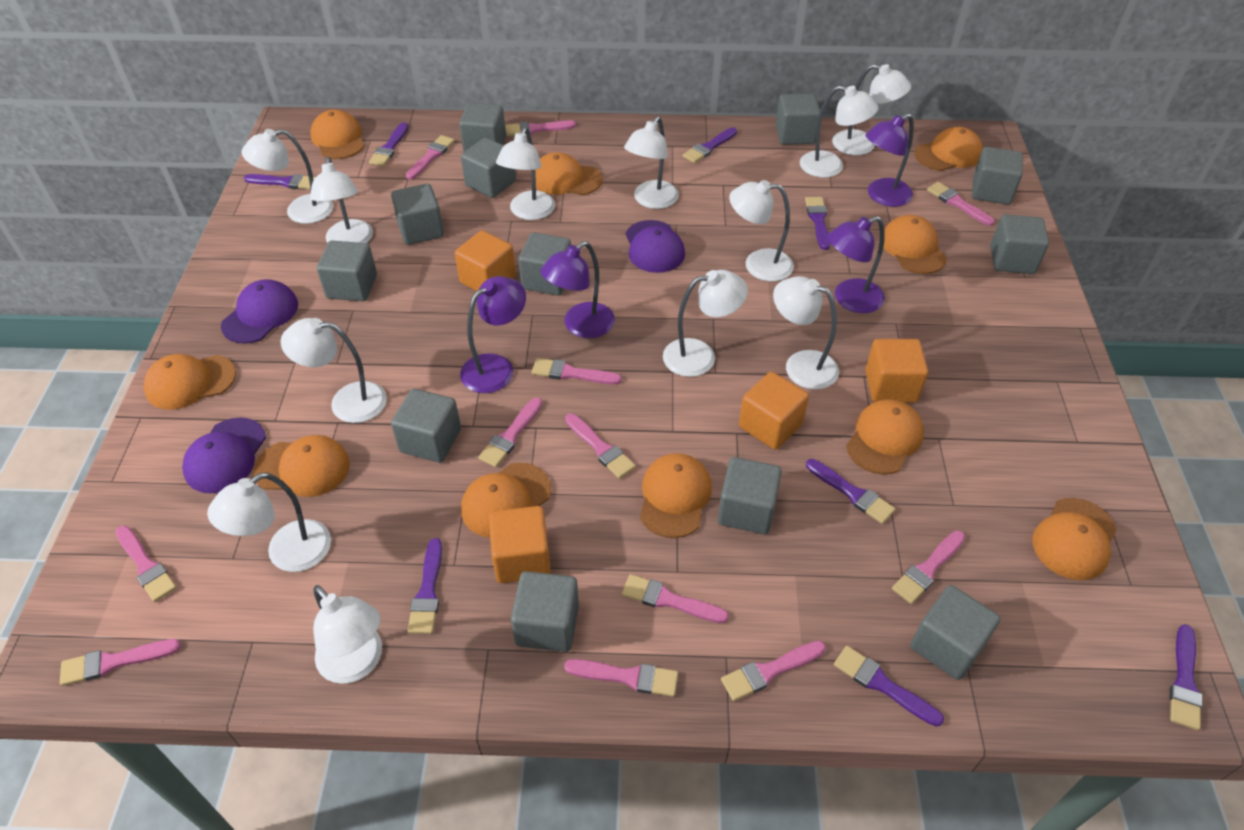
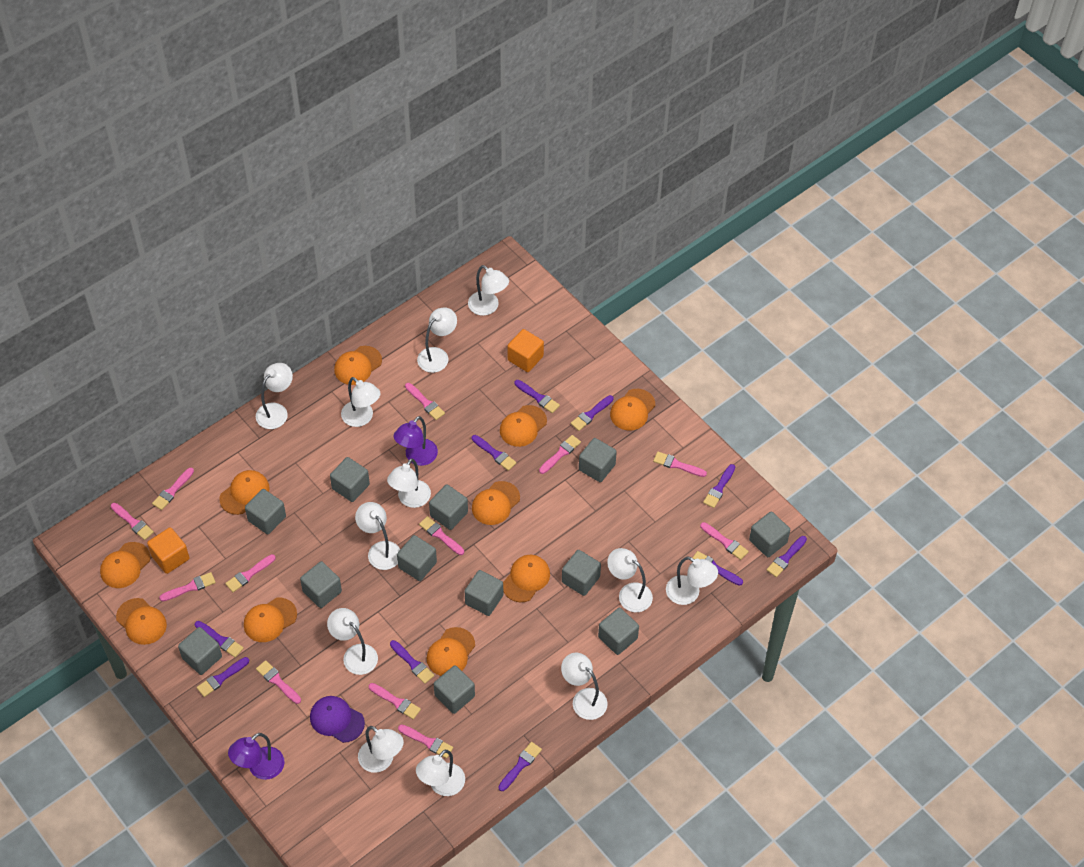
orange cube: 4 -> 2
purple brush: 8 -> 10
purple cap: 3 -> 1
purple lamp: 4 -> 2

